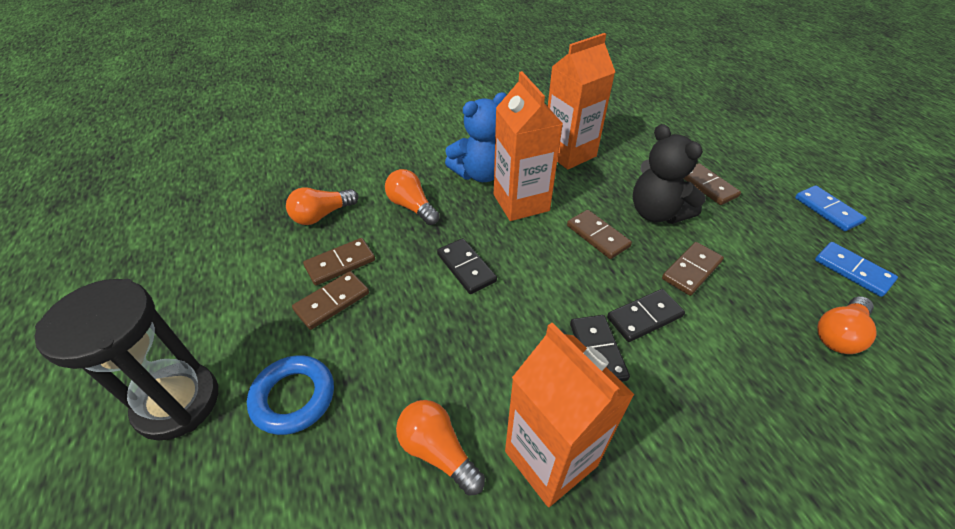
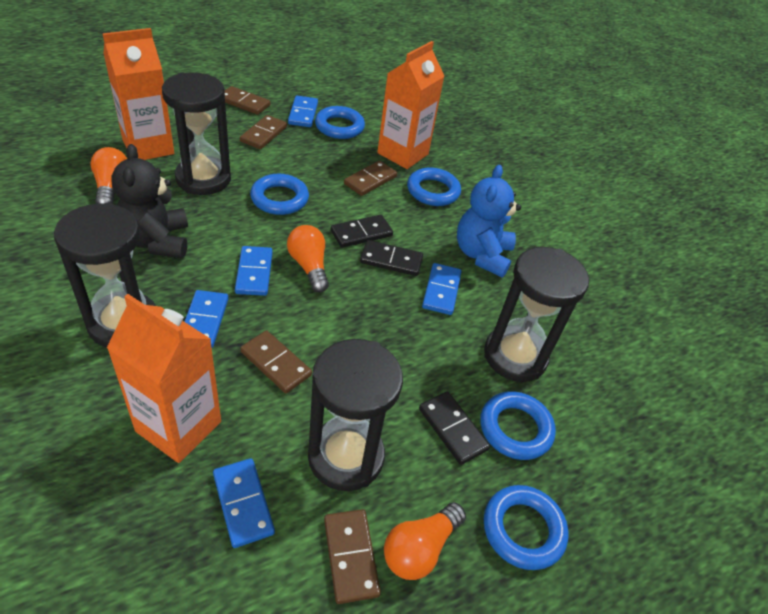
black hourglass: 1 -> 4
blue domino: 2 -> 5
blue ring: 1 -> 5
orange light bulb: 4 -> 3

